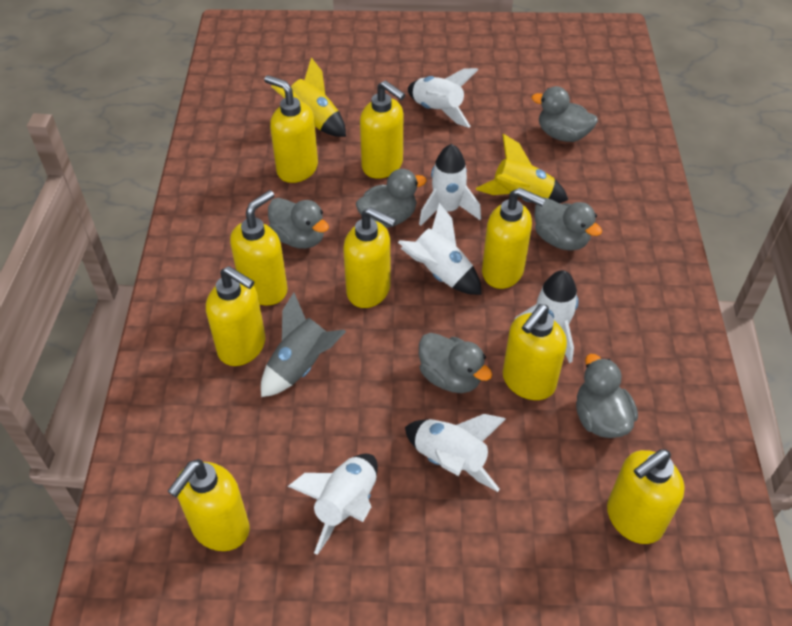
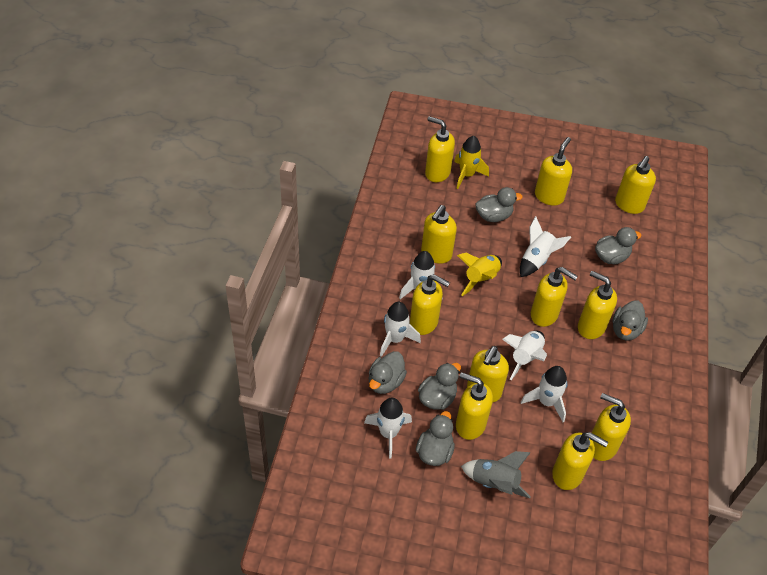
yellow soap dispenser: 9 -> 11

